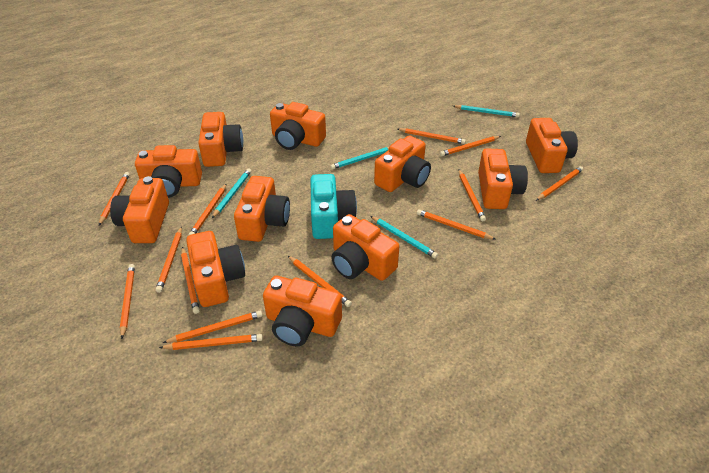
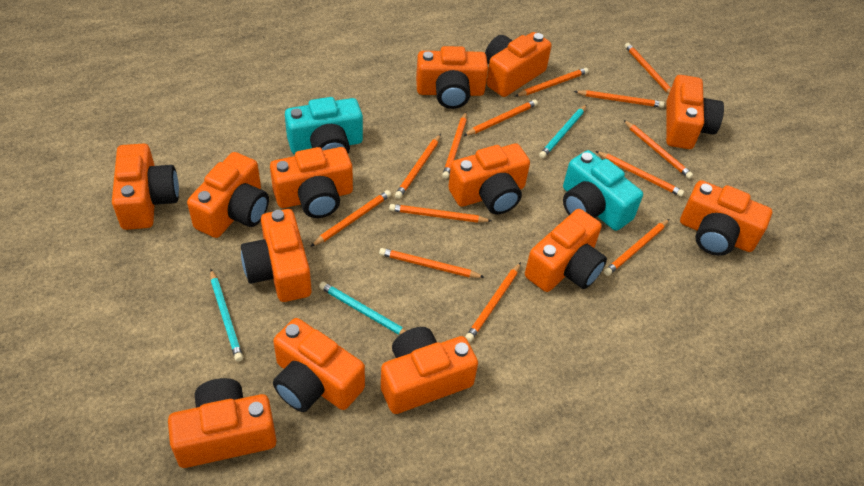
orange camera: 11 -> 13
turquoise camera: 1 -> 2
turquoise pencil: 4 -> 3

